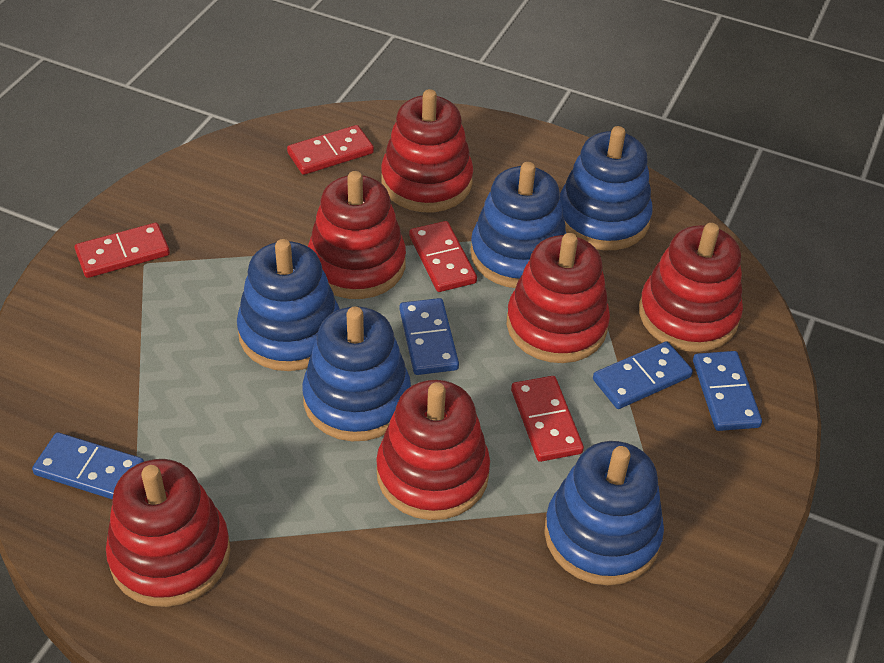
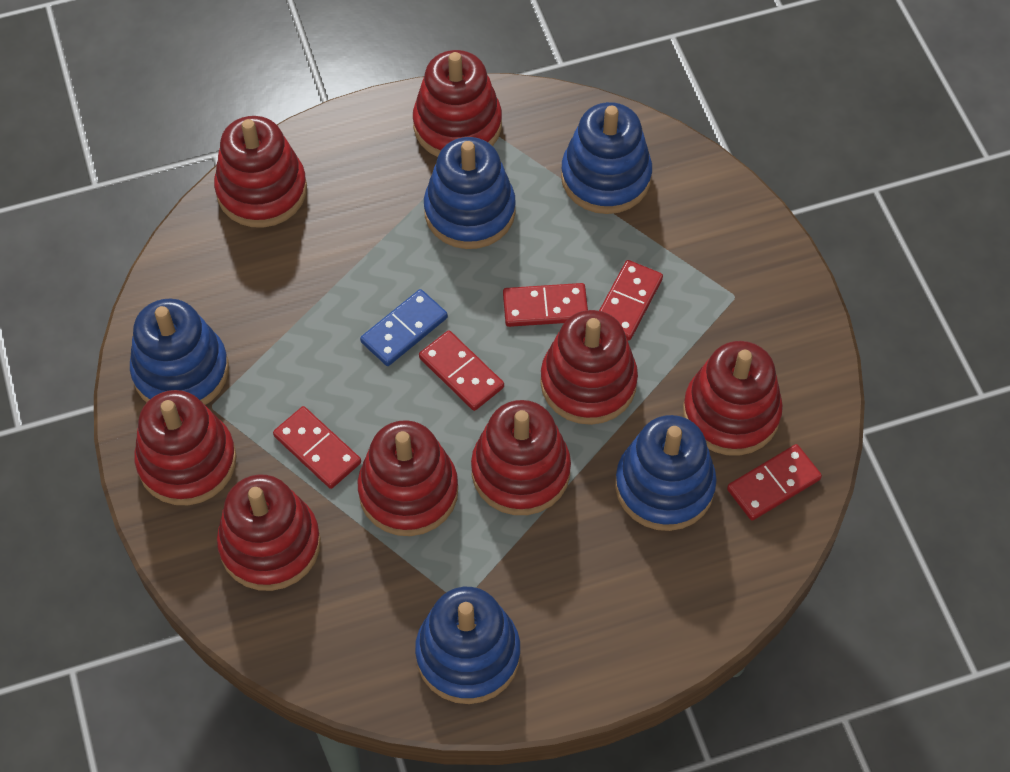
blue domino: 4 -> 1
red domino: 4 -> 5
red stacking toy: 6 -> 8

